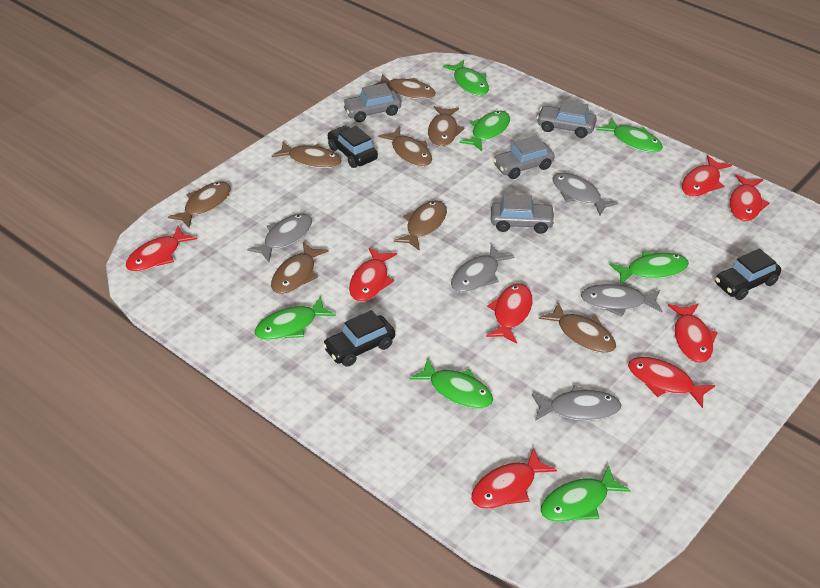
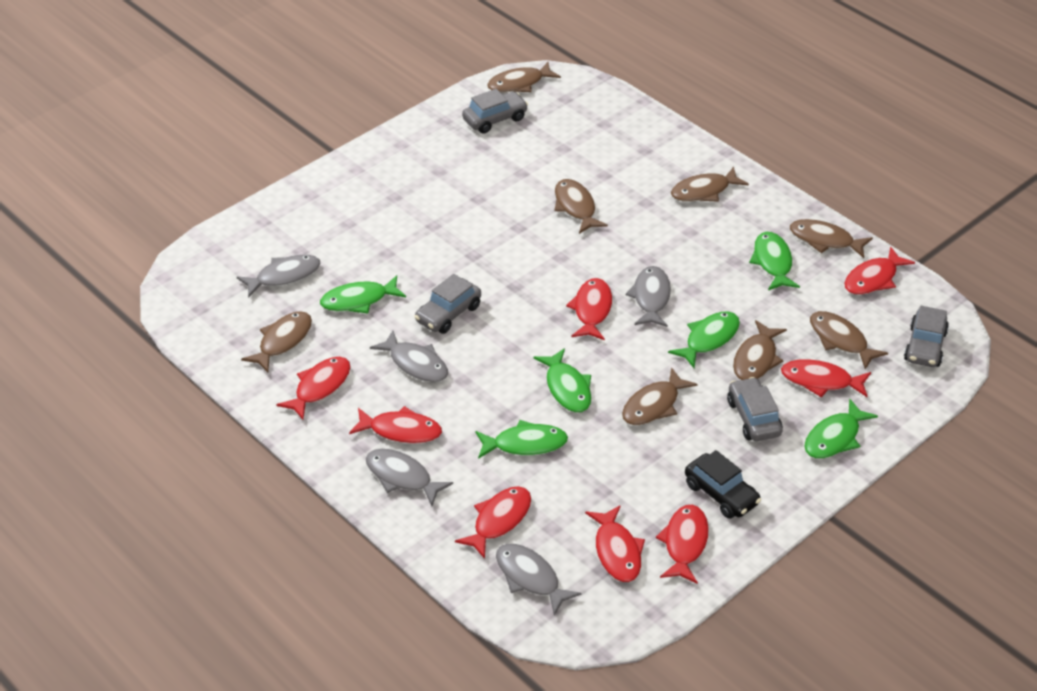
black car: 3 -> 1
green fish: 7 -> 6

